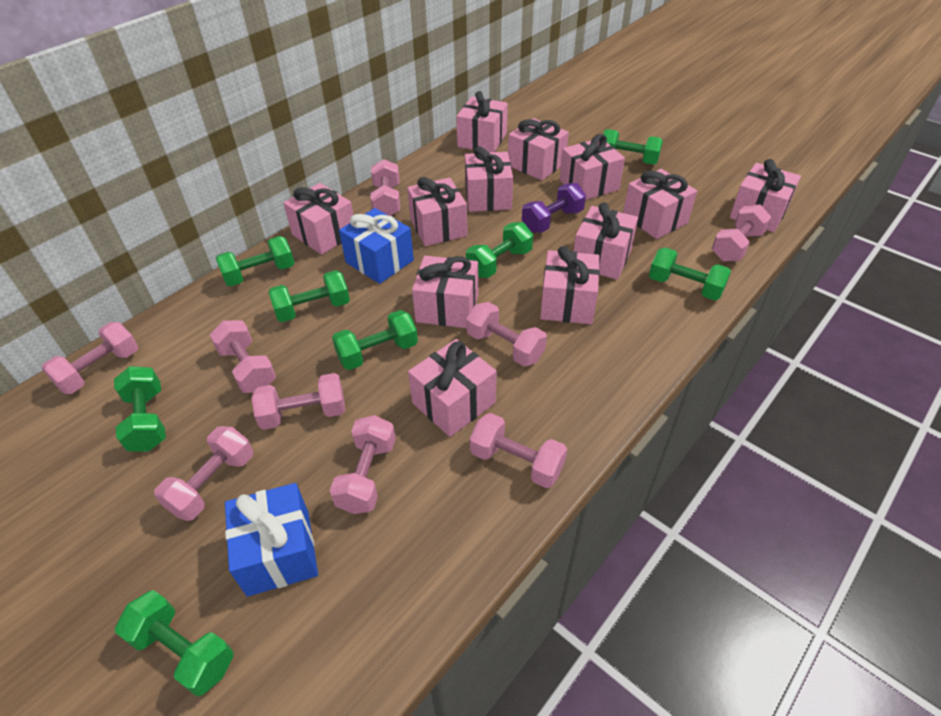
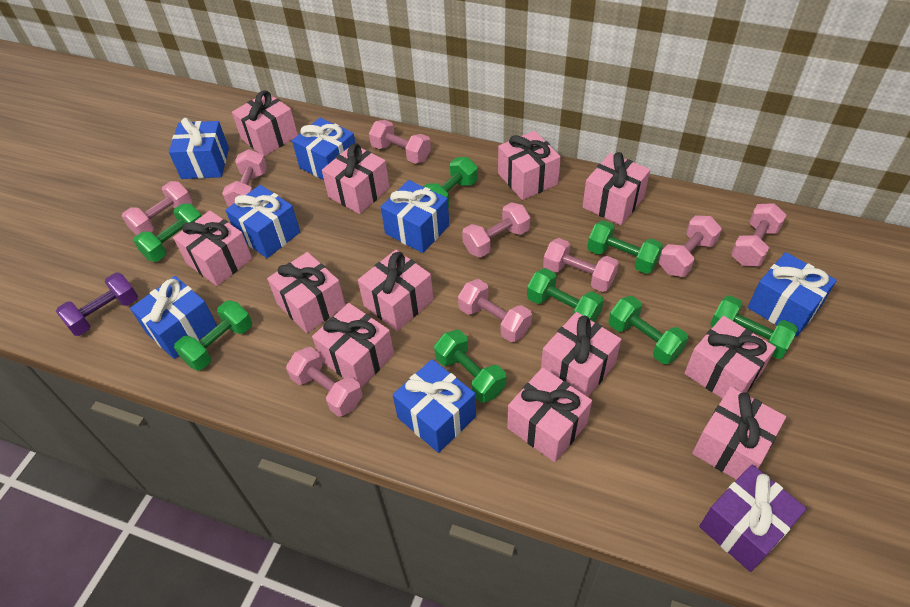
blue gift: 2 -> 7
purple gift: 0 -> 1

